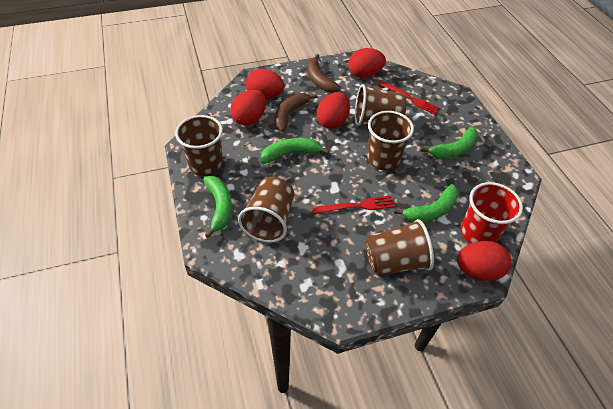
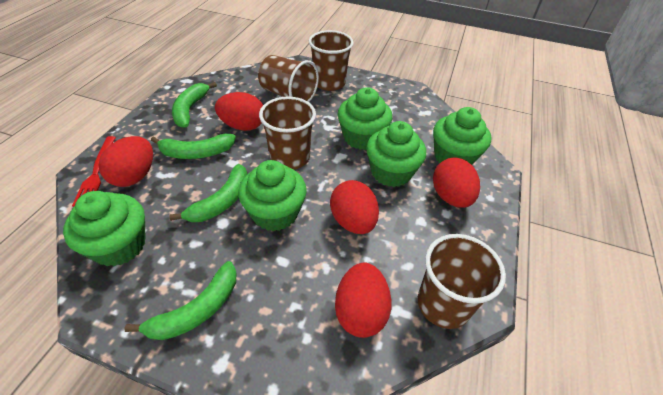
brown banana: 2 -> 0
brown cup: 5 -> 4
green cupcake: 0 -> 5
red cup: 1 -> 0
red fork: 2 -> 1

